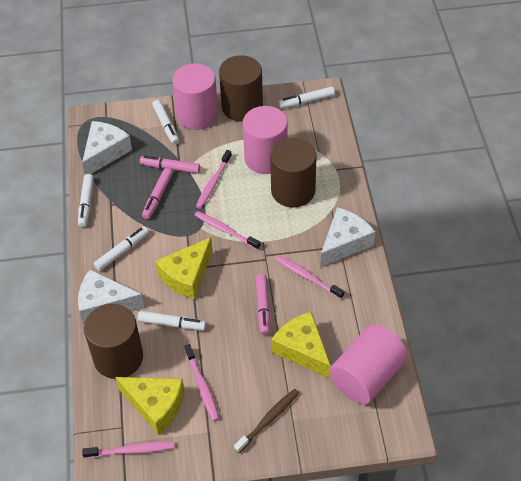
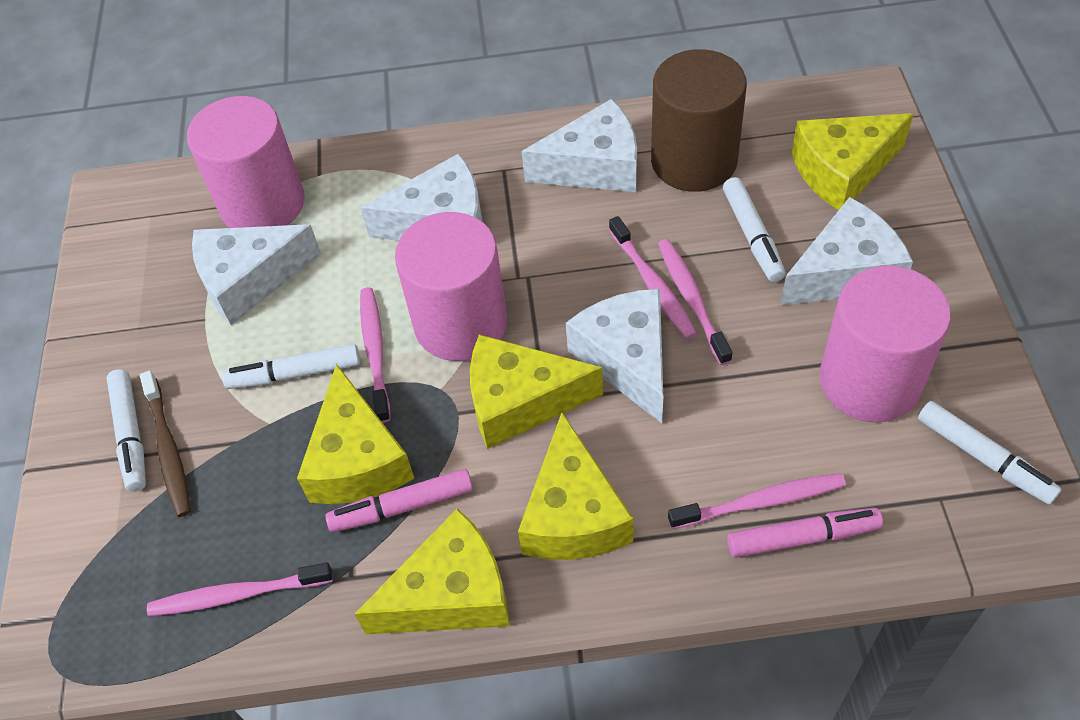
brown cylinder: 3 -> 1
pink marker: 3 -> 2
white cheese: 3 -> 5
white marker: 5 -> 4
yellow cheese: 3 -> 5

